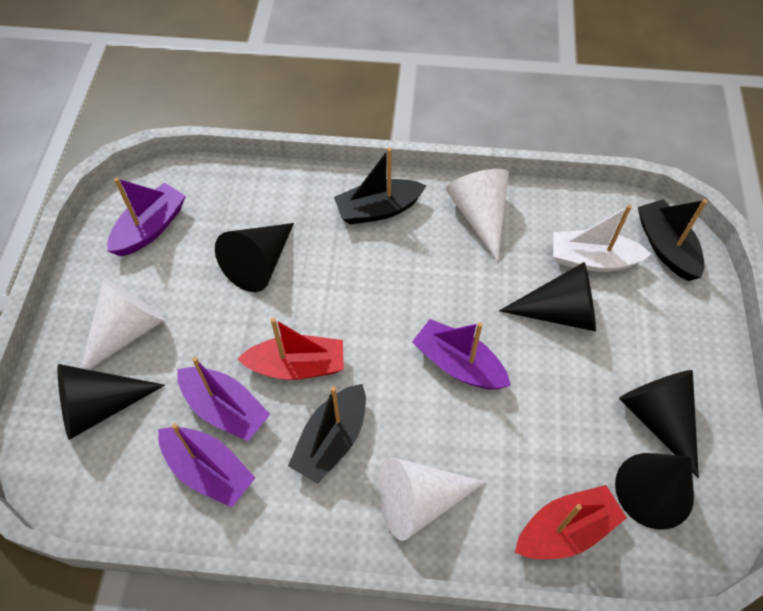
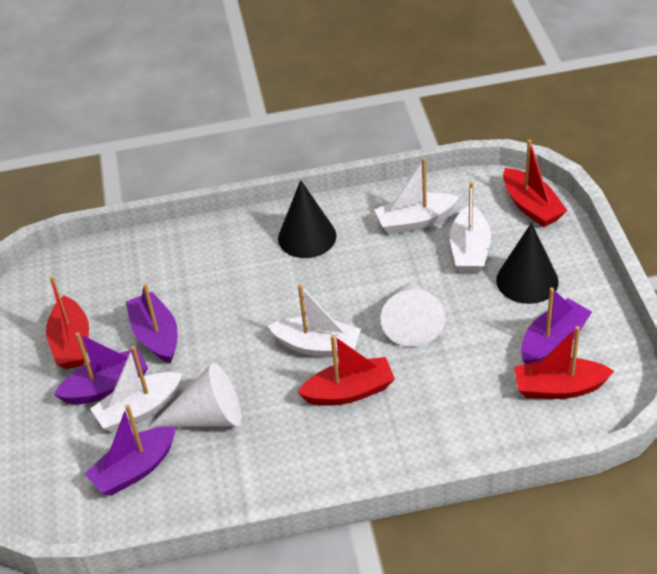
black boat: 3 -> 0
black cone: 5 -> 2
red boat: 2 -> 4
white boat: 1 -> 4
white cone: 3 -> 2

